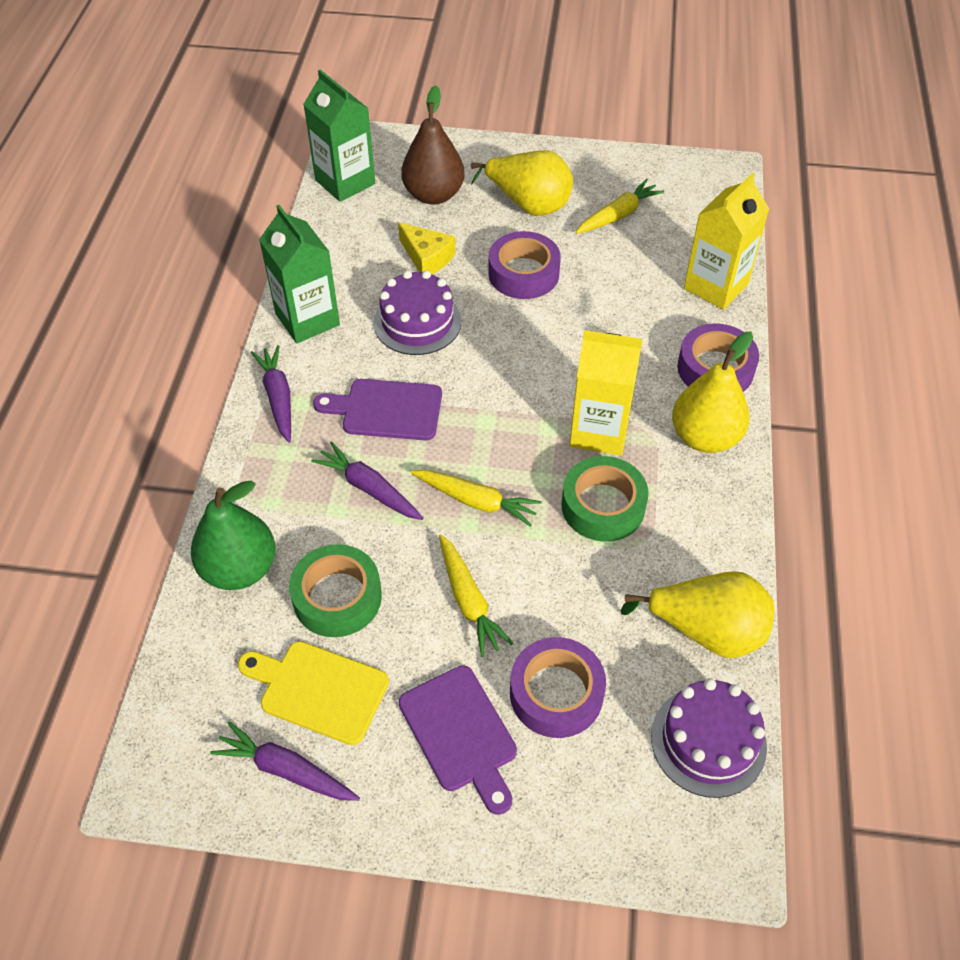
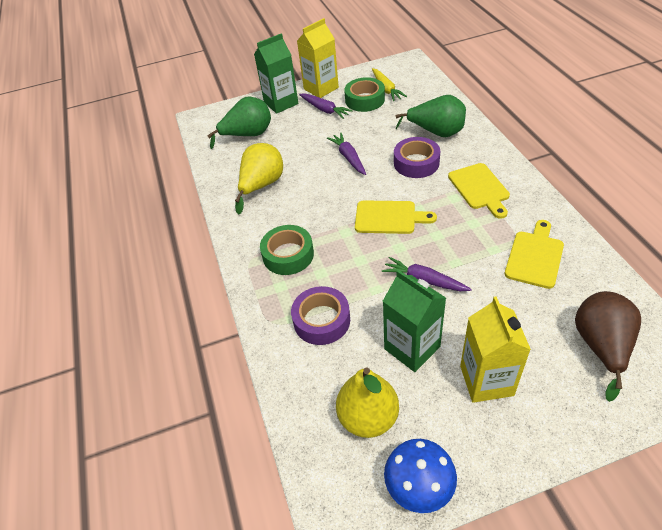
blue mushroom: 0 -> 1
green pear: 1 -> 2
purple cake: 2 -> 0
purple cutting board: 2 -> 0
purple tape: 3 -> 2
yellow carrot: 3 -> 1
yellow cheese: 1 -> 0
yellow cutting board: 1 -> 3
yellow pear: 3 -> 2

